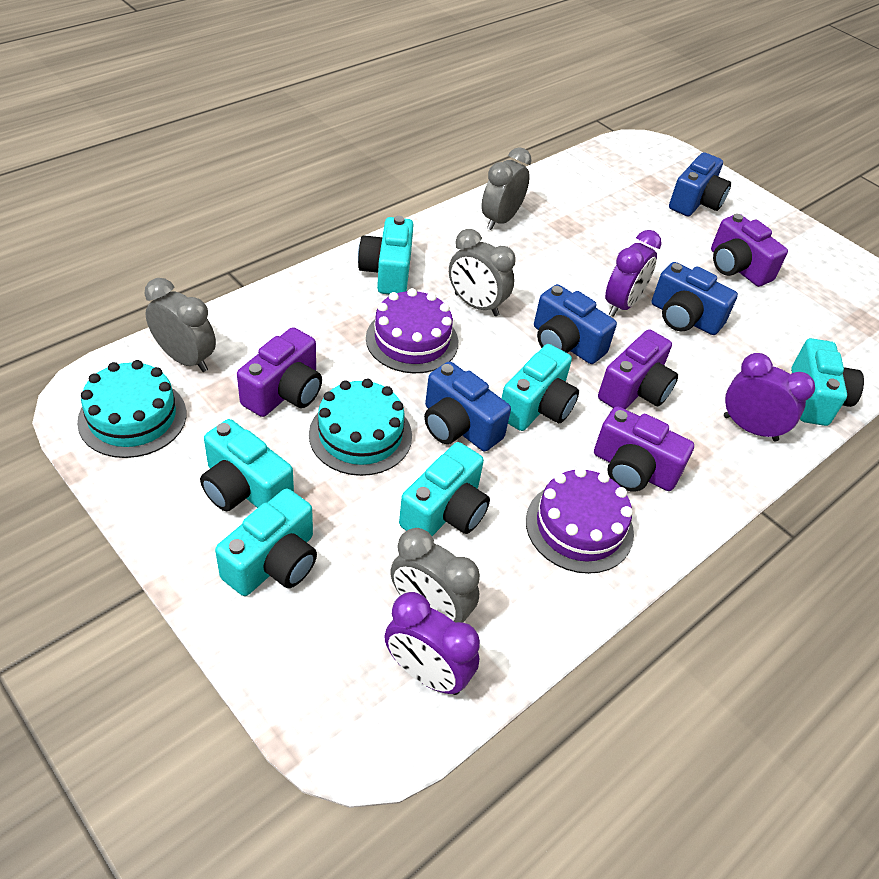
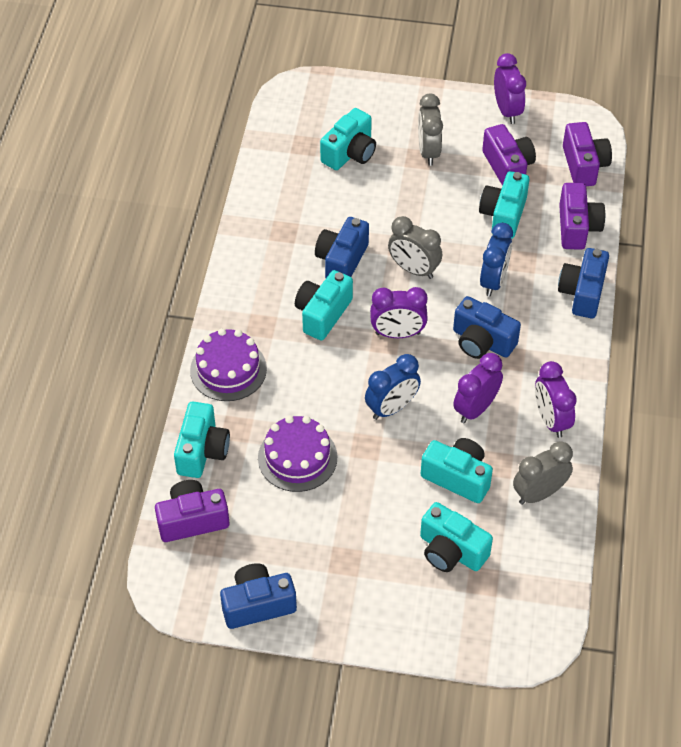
blue clock: 0 -> 2
grey clock: 4 -> 3
purple clock: 3 -> 4
turquoise cake: 2 -> 0

